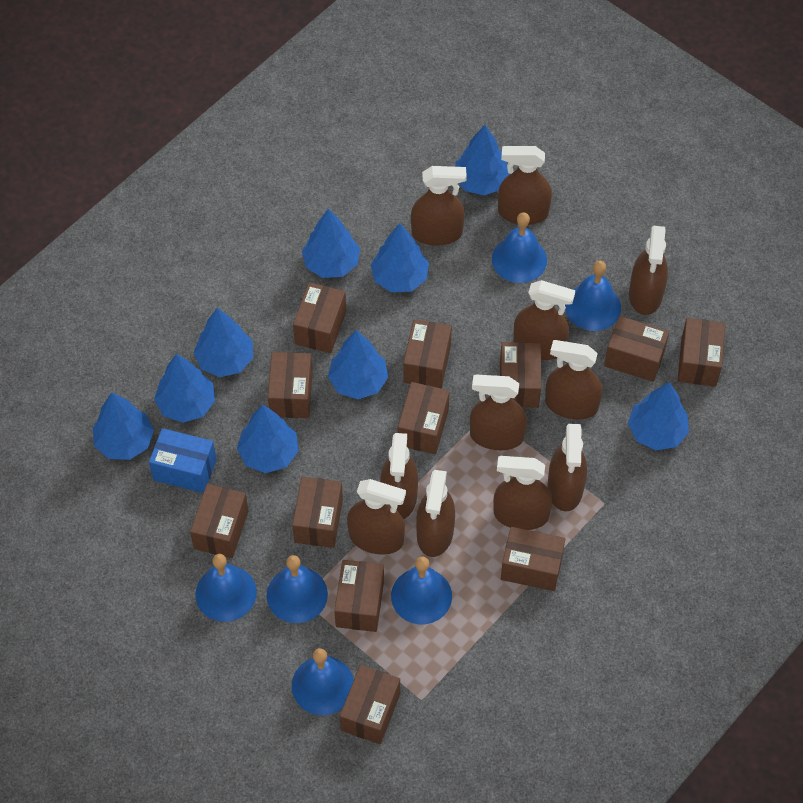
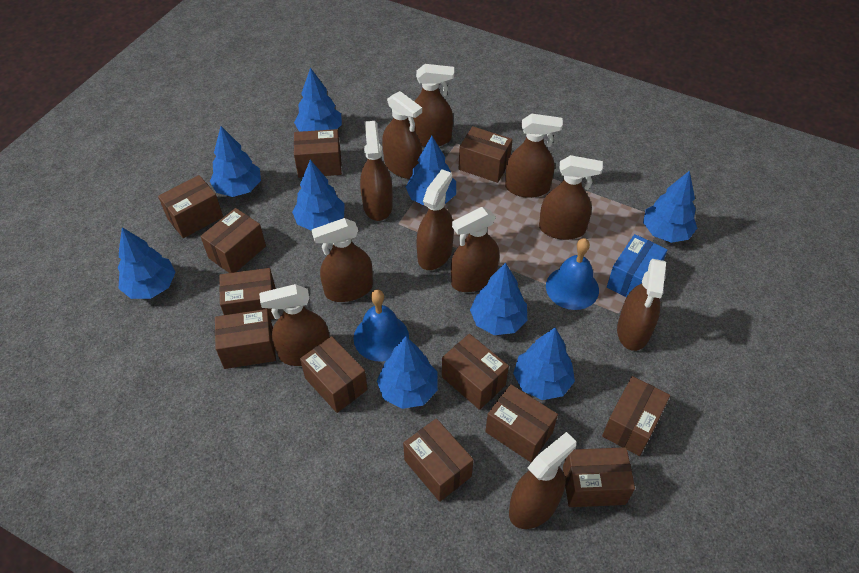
blue bell: 6 -> 2

